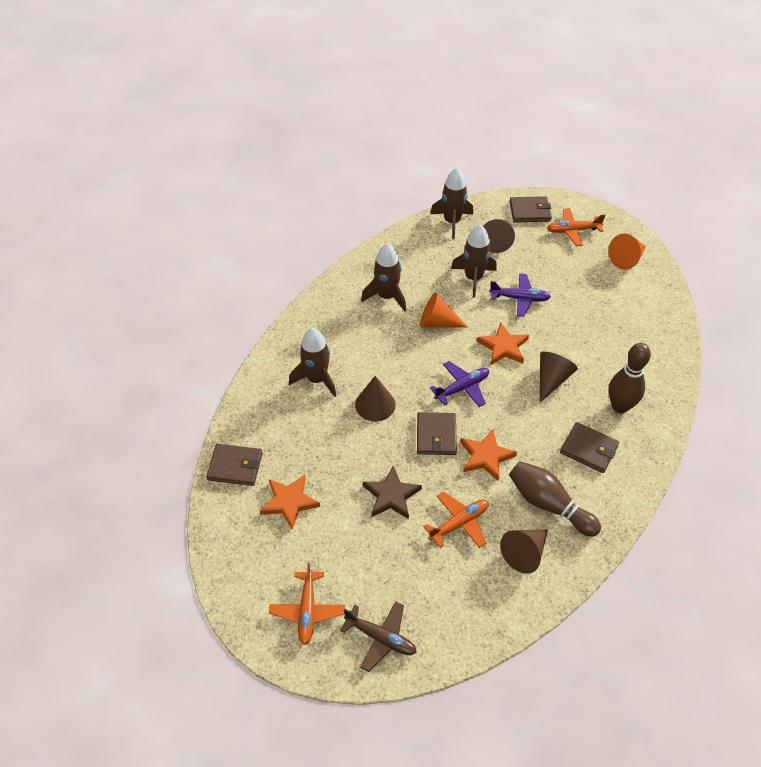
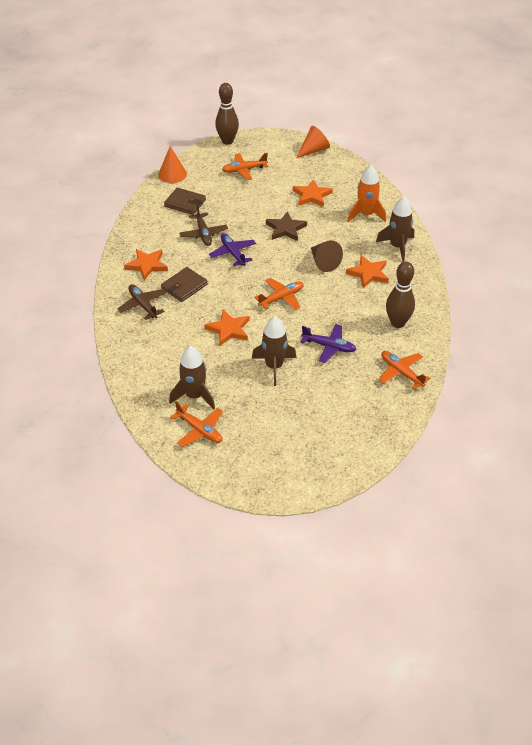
brown cone: 4 -> 1
brown plane: 1 -> 2
brown rocket: 4 -> 3
brown wallet: 4 -> 2
orange plane: 3 -> 4
orange rocket: 0 -> 1
orange star: 3 -> 4

